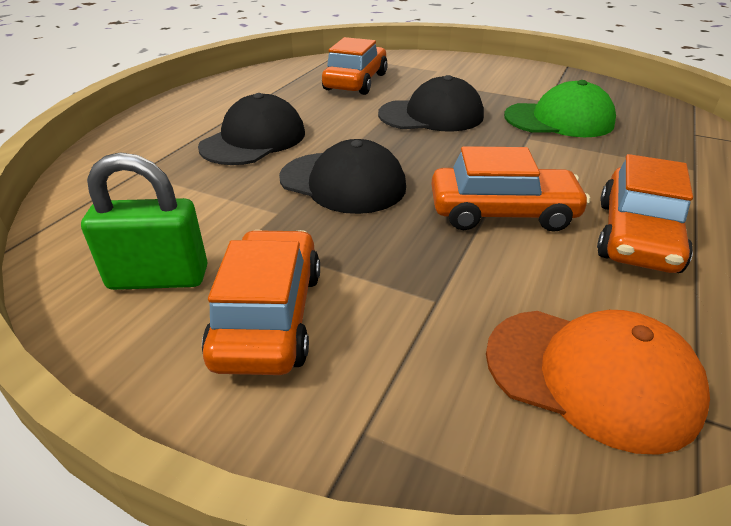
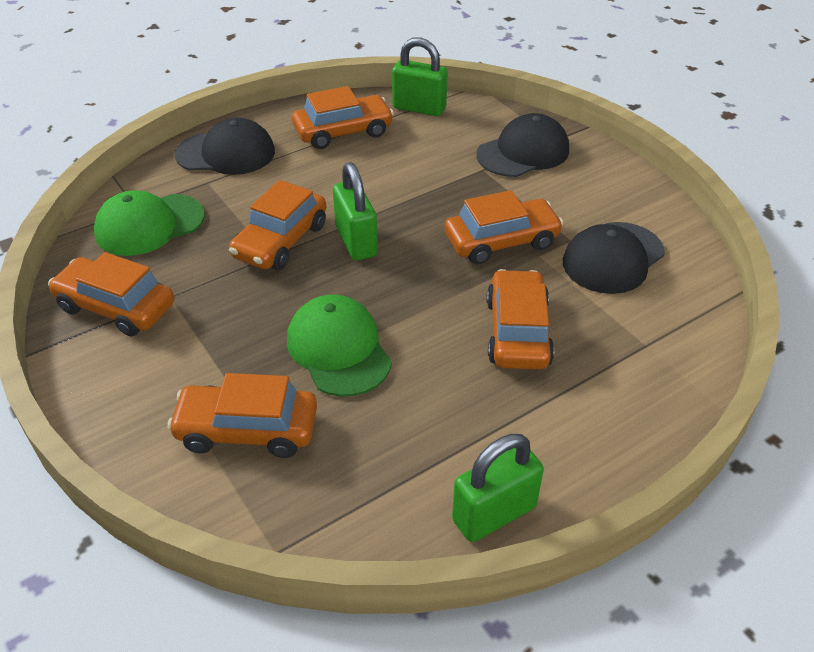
green cap: 1 -> 2
green padlock: 1 -> 3
orange cap: 1 -> 0
orange car: 4 -> 6

